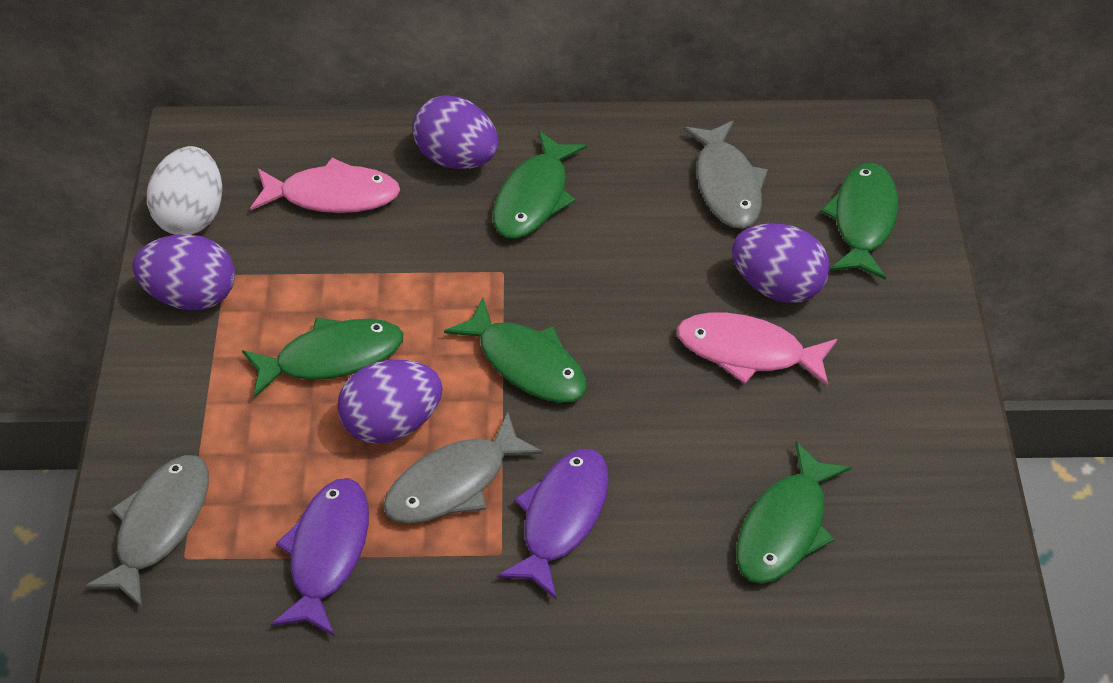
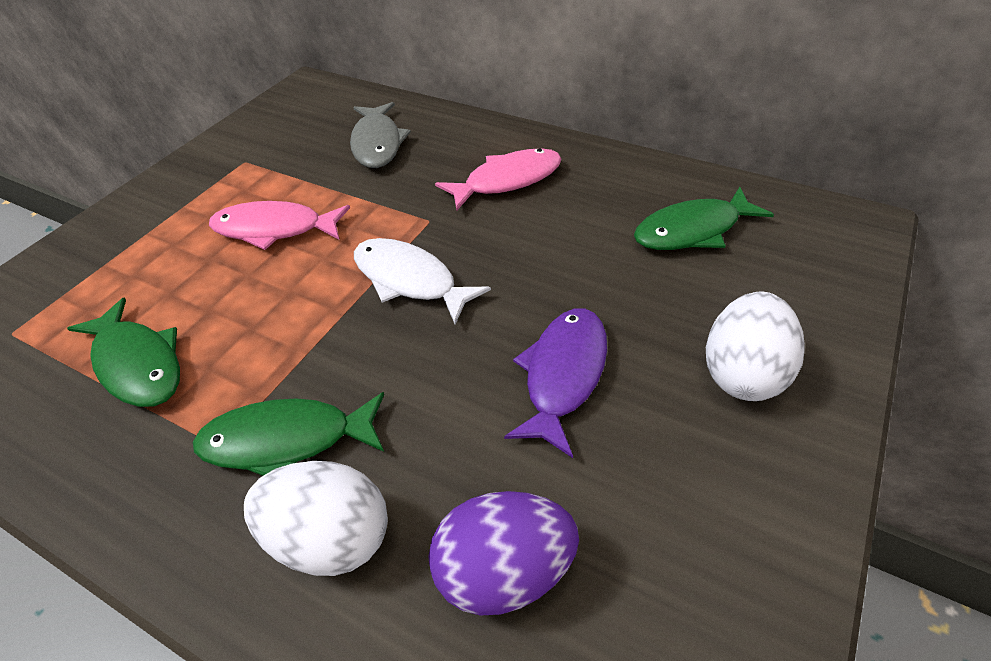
green fish: 5 -> 3
grey fish: 3 -> 1
purple egg: 4 -> 1
purple fish: 2 -> 1
white egg: 1 -> 2
white fish: 0 -> 1

